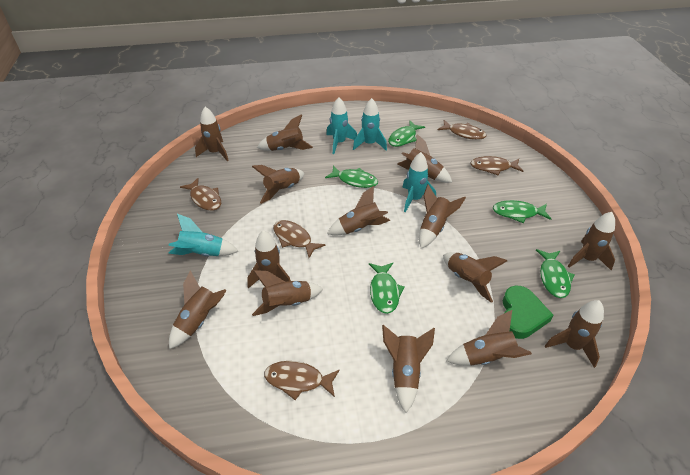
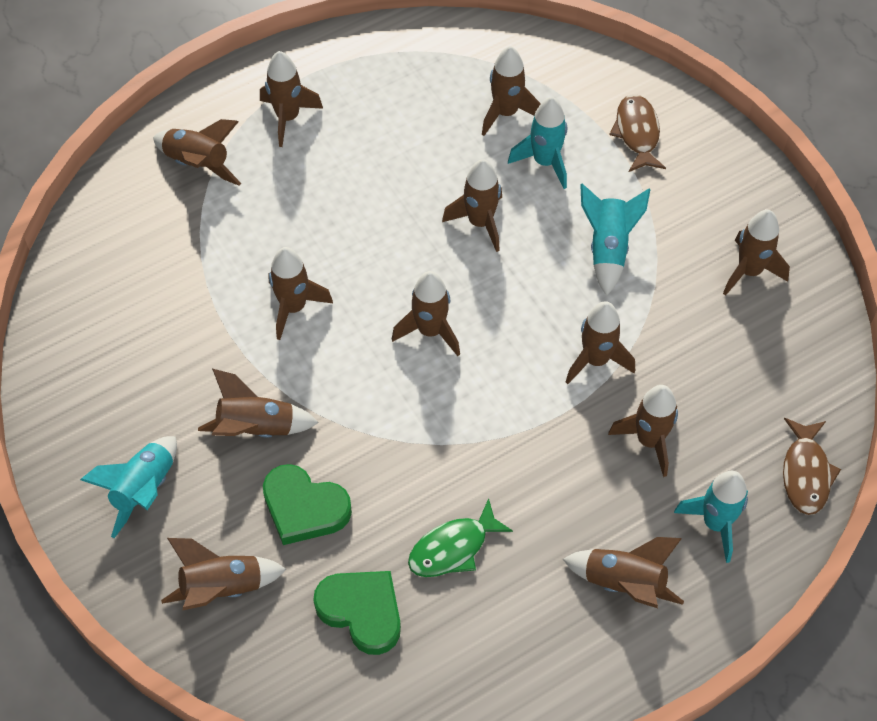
brown fish: 5 -> 2
brown rocket: 14 -> 12
green fish: 5 -> 1
green heart: 1 -> 2

